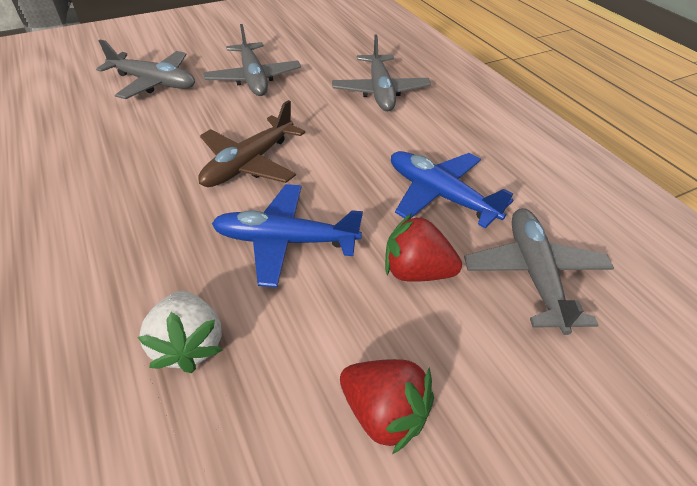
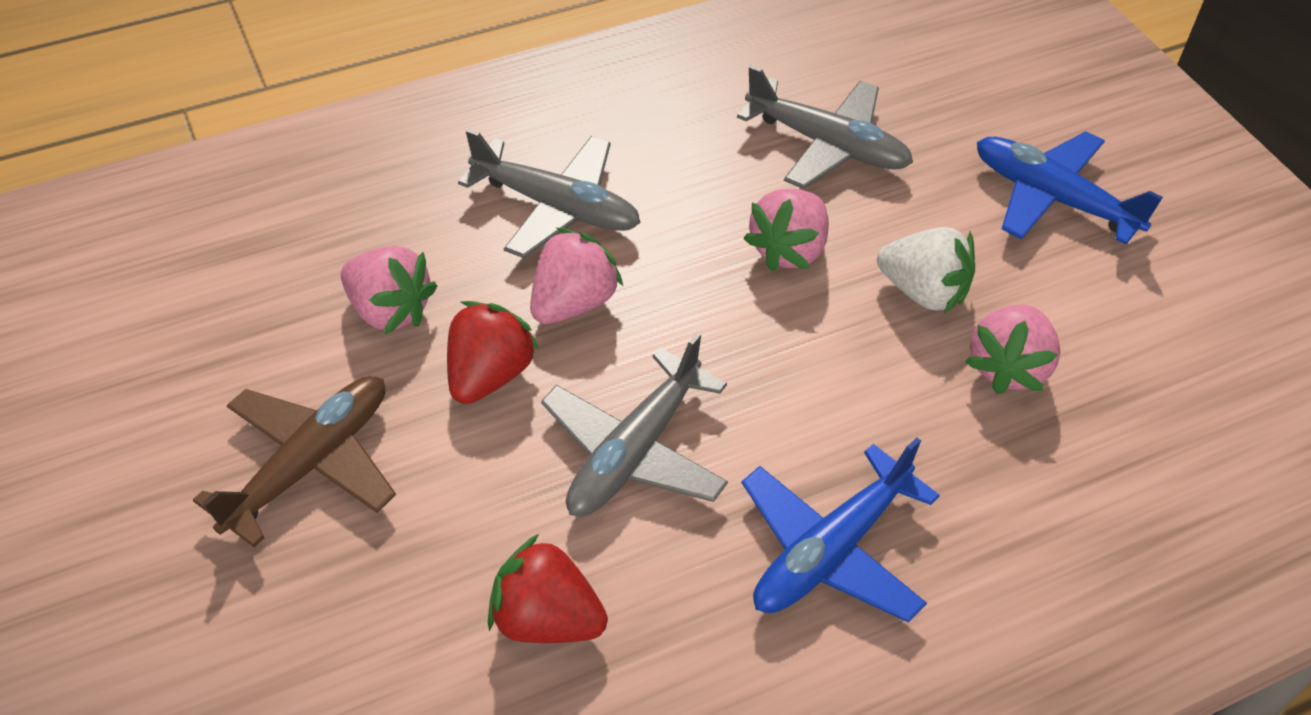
grey plane: 4 -> 3
pink strawberry: 0 -> 4

